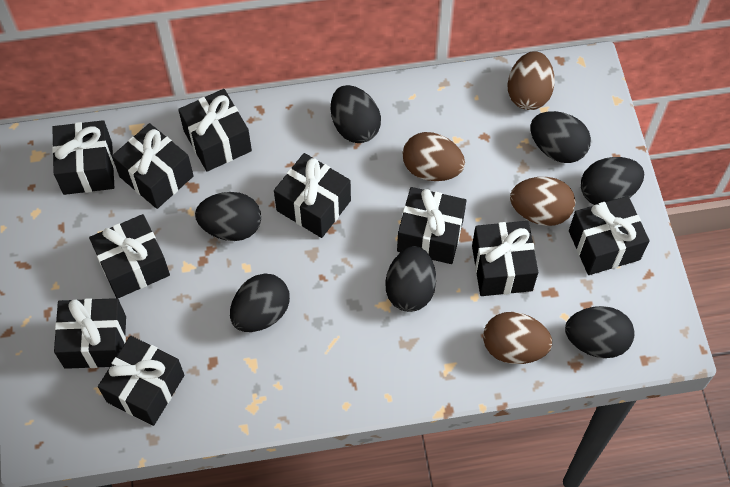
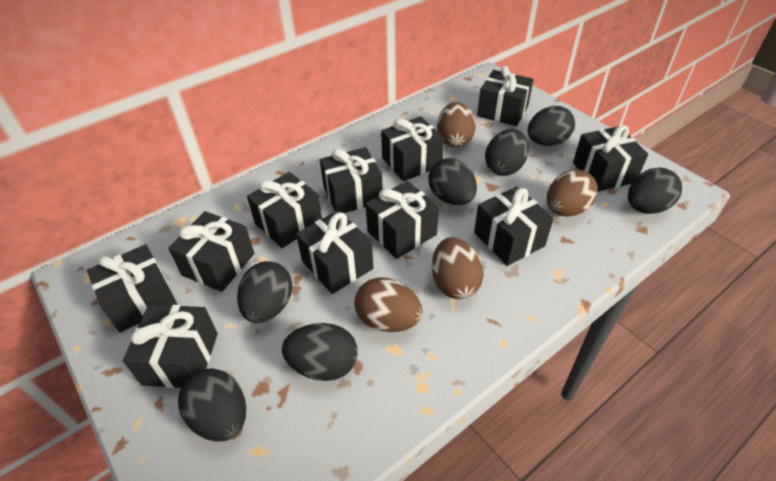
black gift: 10 -> 11

